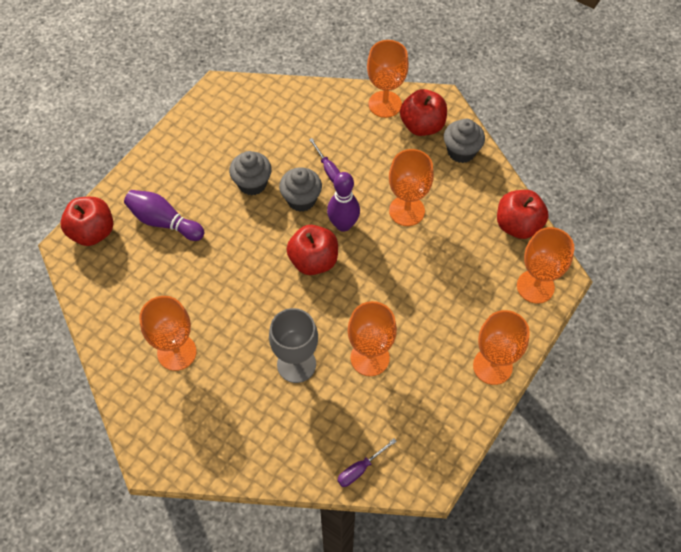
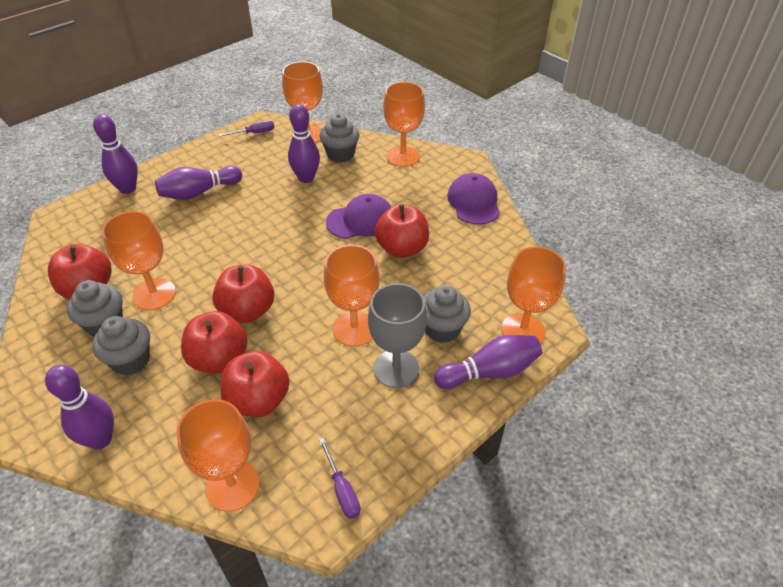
grey cupcake: 3 -> 4
purple bowling pin: 2 -> 5
purple cap: 0 -> 2
red apple: 4 -> 5

